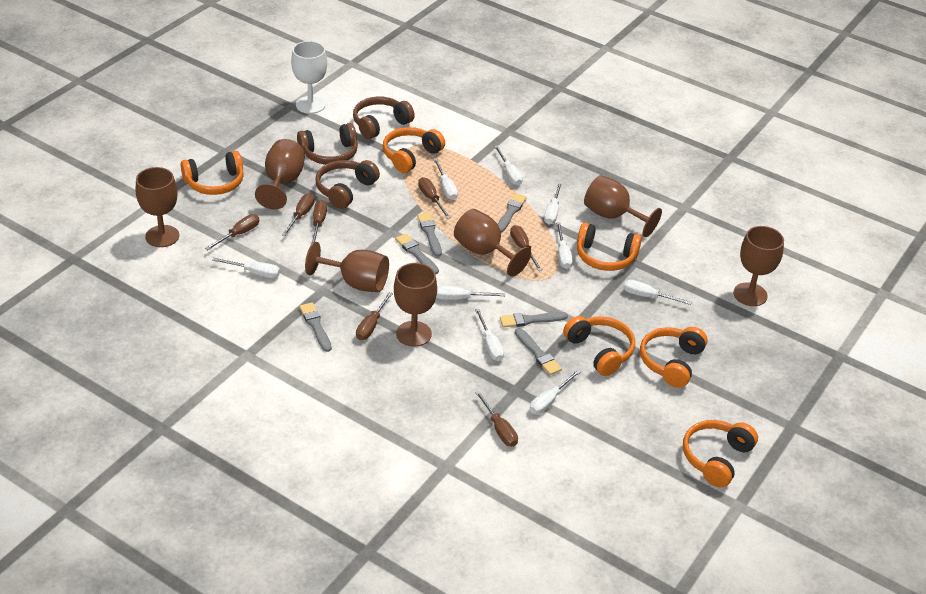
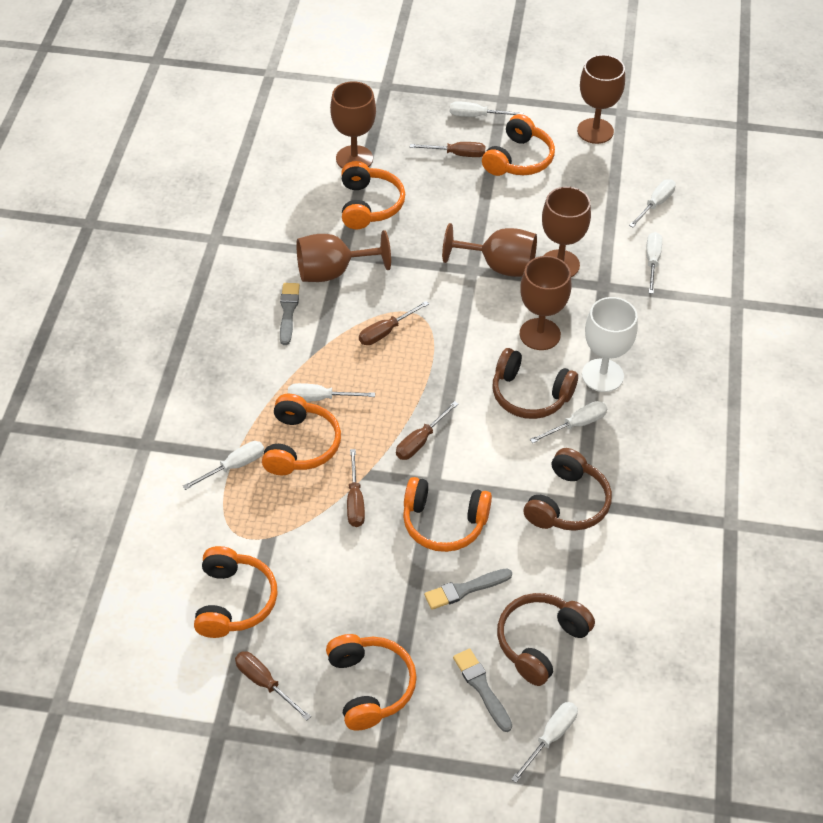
brown goblet: 7 -> 6
brown screwdriver: 7 -> 5
grey brush: 6 -> 3
white screwdriver: 9 -> 7

